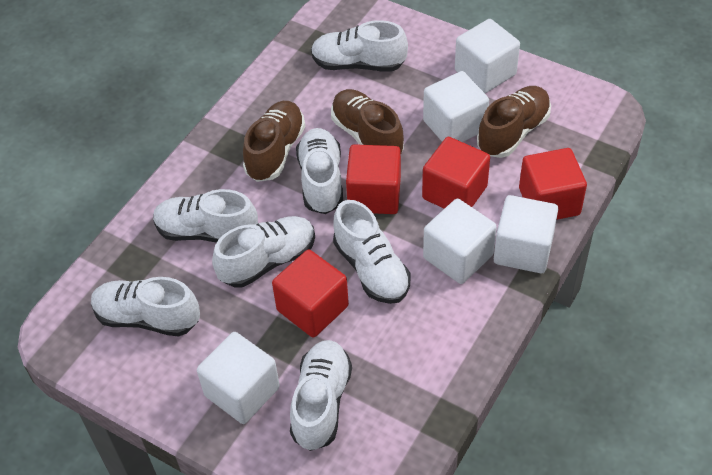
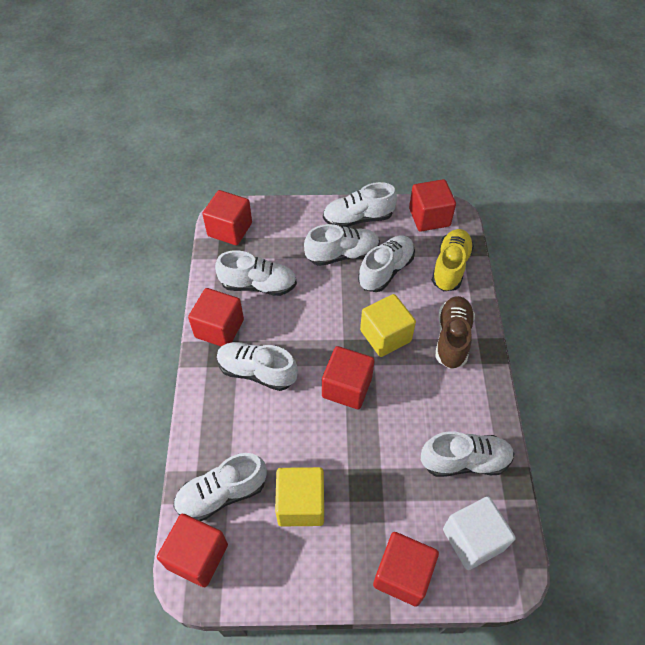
brown shoe: 3 -> 1
red cube: 4 -> 6
white cube: 5 -> 1
yellow cube: 0 -> 2
yellow shoe: 0 -> 1

